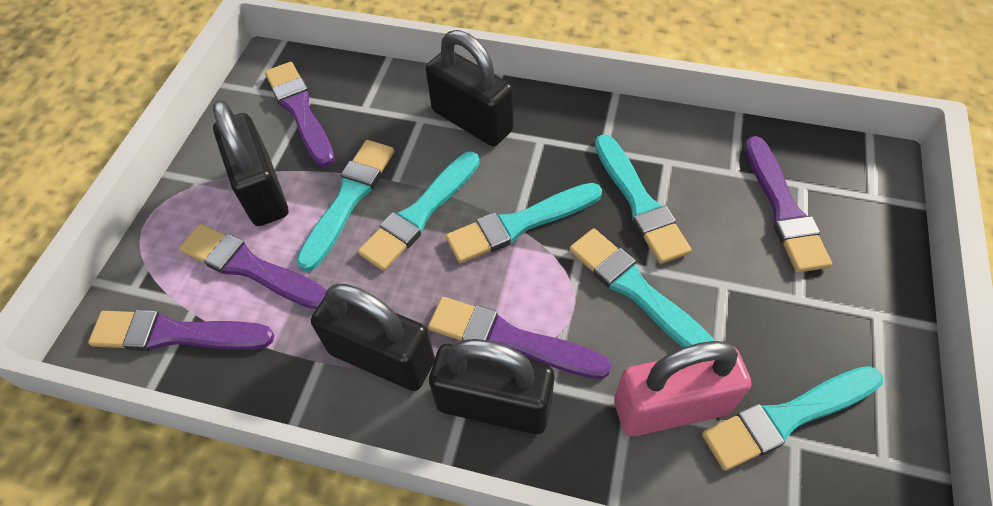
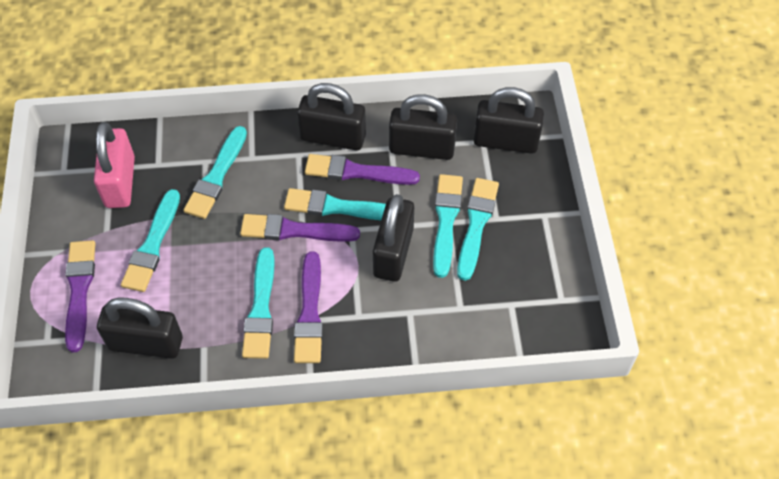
black padlock: 4 -> 5
purple brush: 5 -> 4

